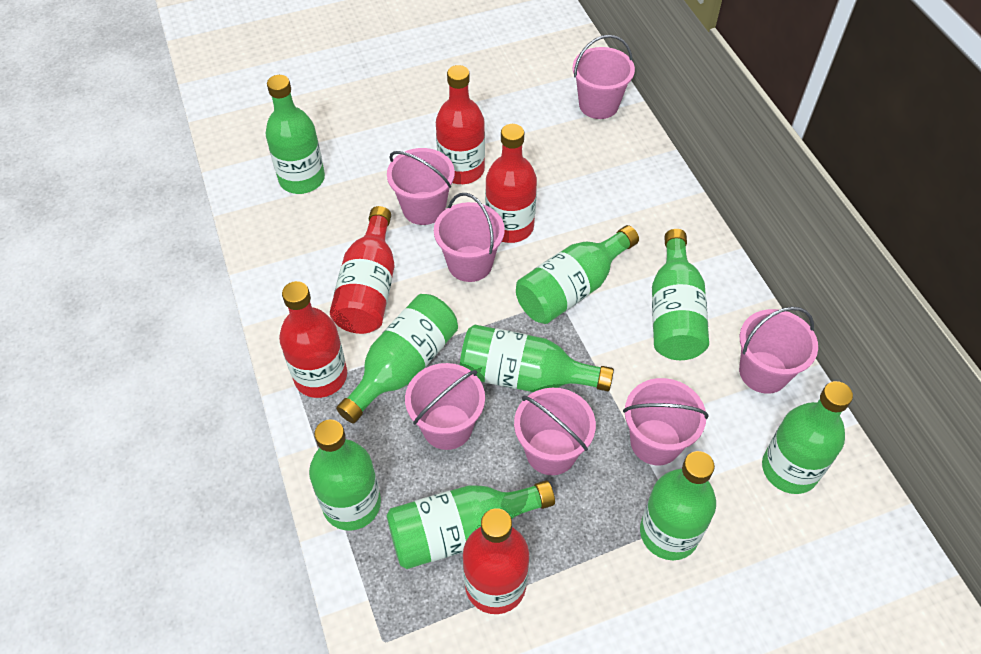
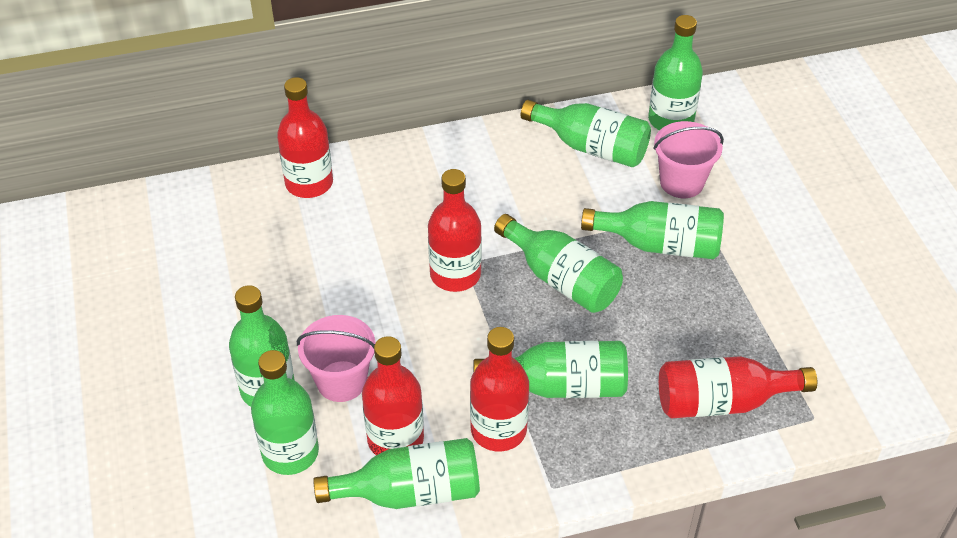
green bottle: 9 -> 8
pink bucket: 7 -> 2

